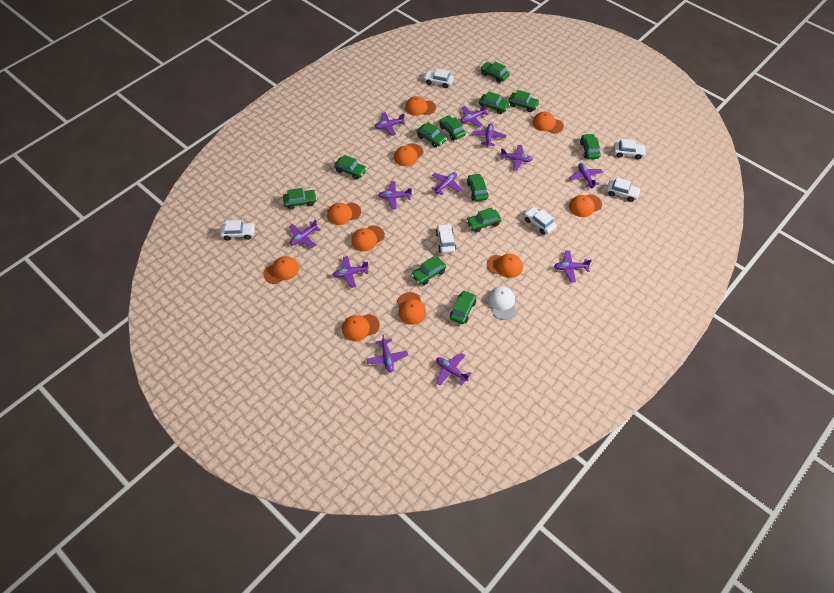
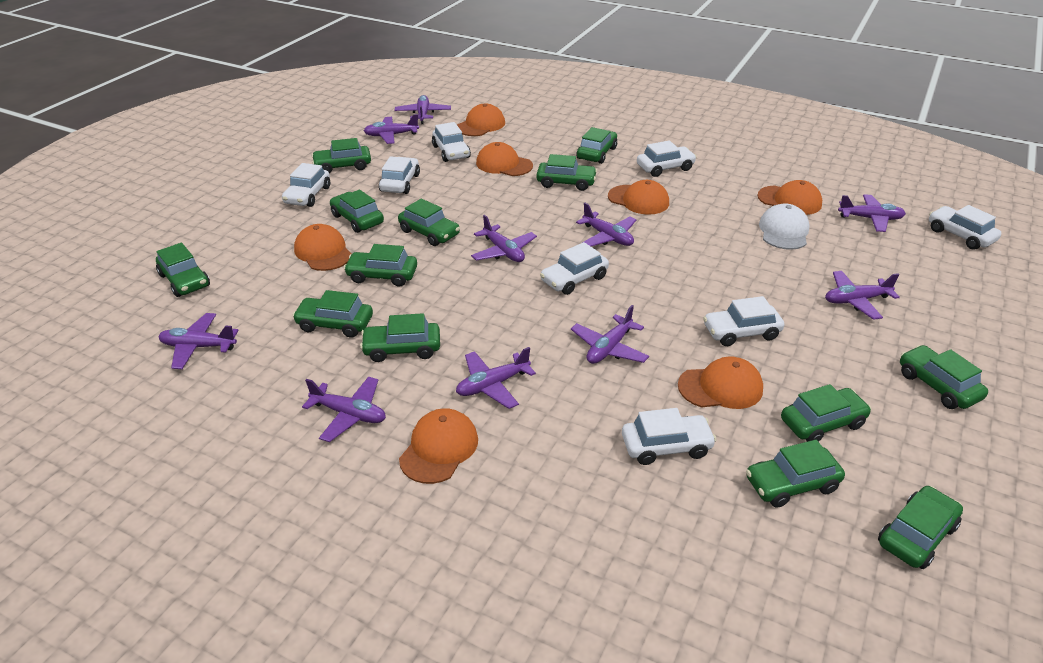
green car: 12 -> 13
orange cap: 10 -> 7
purple plane: 12 -> 10
white car: 6 -> 8

